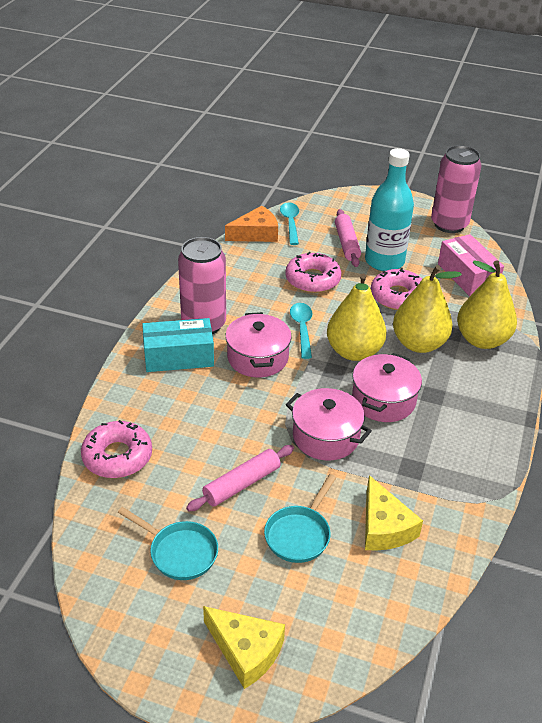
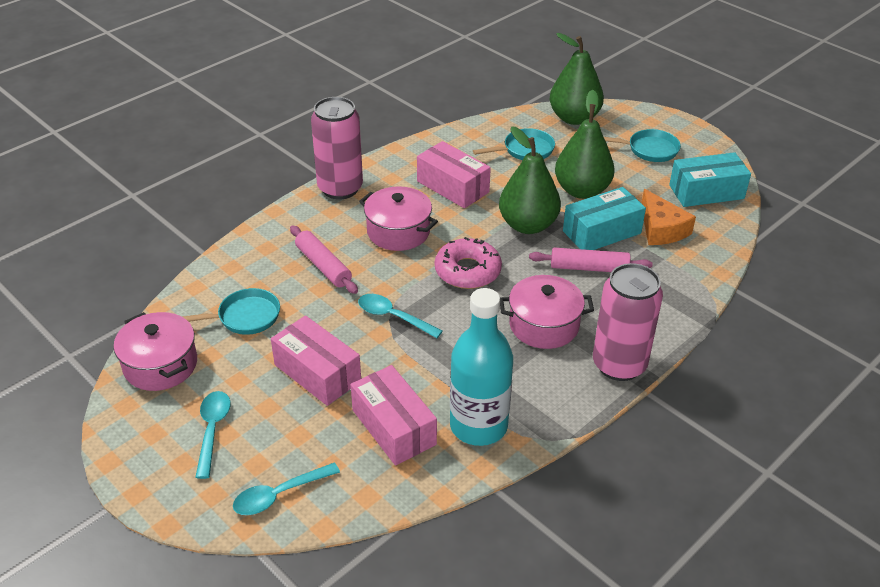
green pear: 0 -> 3
pink box: 1 -> 3
pink donut: 3 -> 1
turquoise box: 1 -> 2
turquoise pan: 2 -> 3
turquoise spoon: 2 -> 3
yellow cheese: 2 -> 0
yellow pear: 3 -> 0

